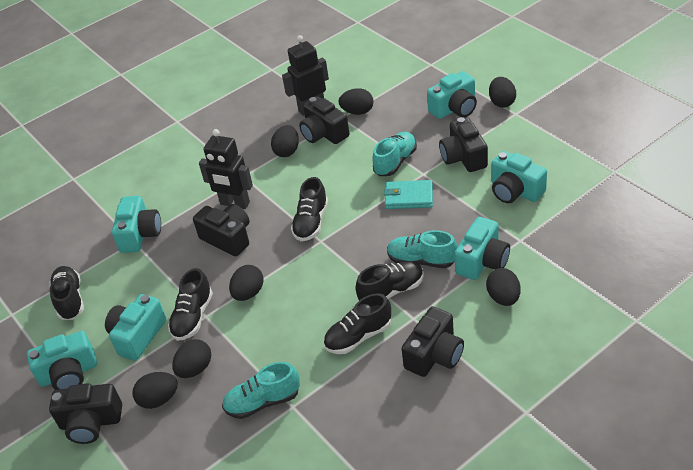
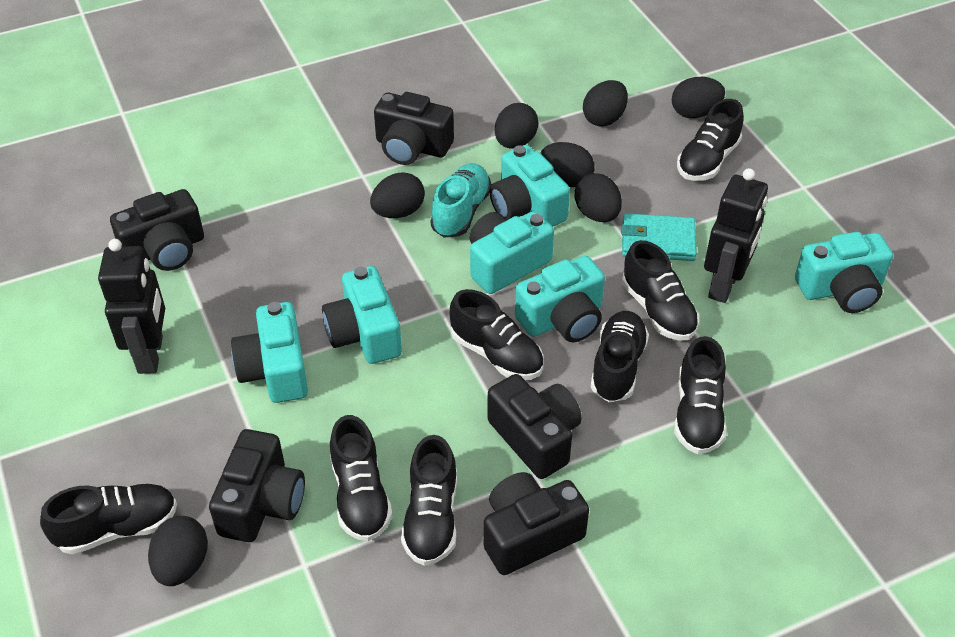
black shoe: 5 -> 8
turquoise shoe: 3 -> 1

